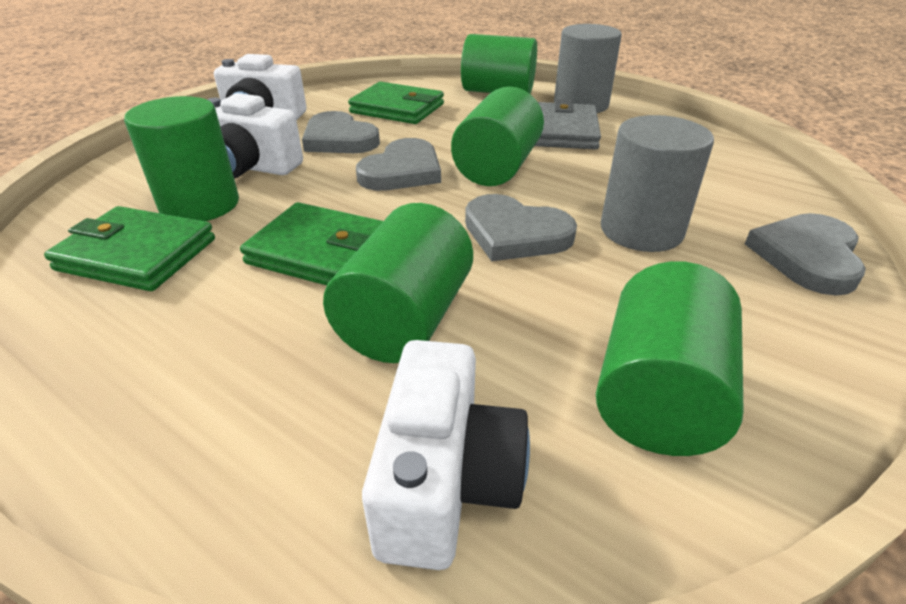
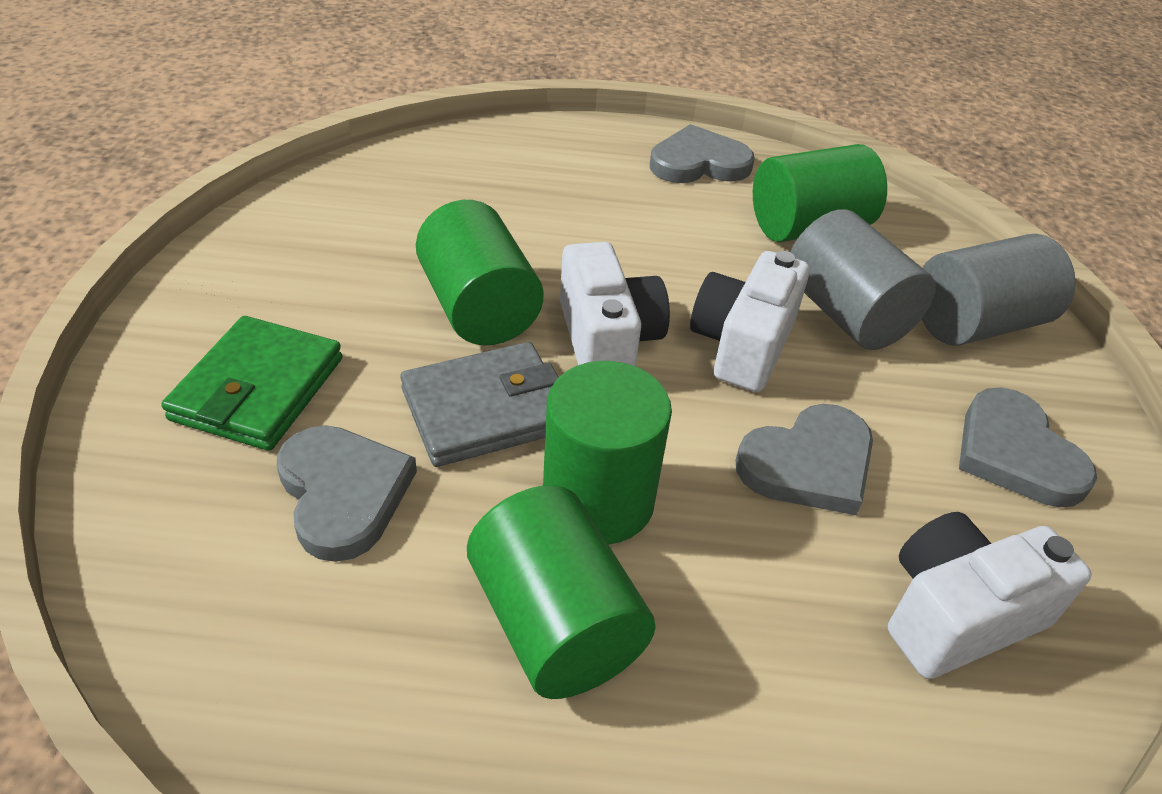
green cylinder: 5 -> 4
green wallet: 3 -> 1

